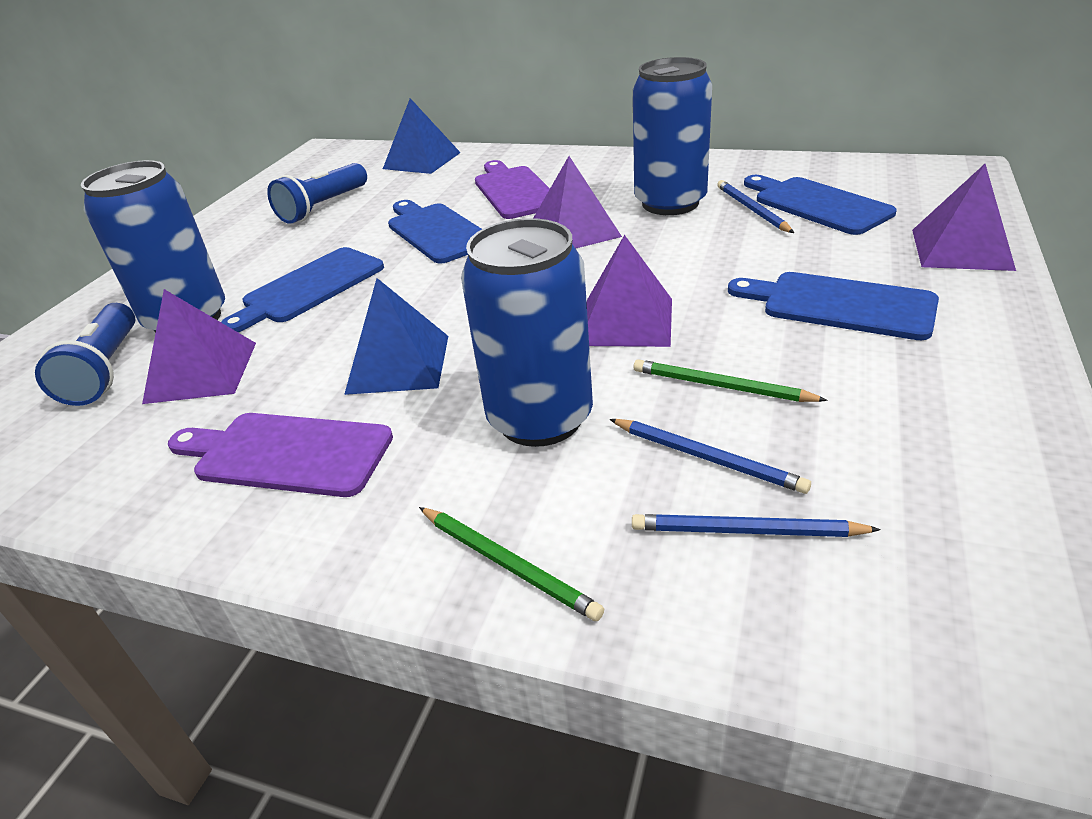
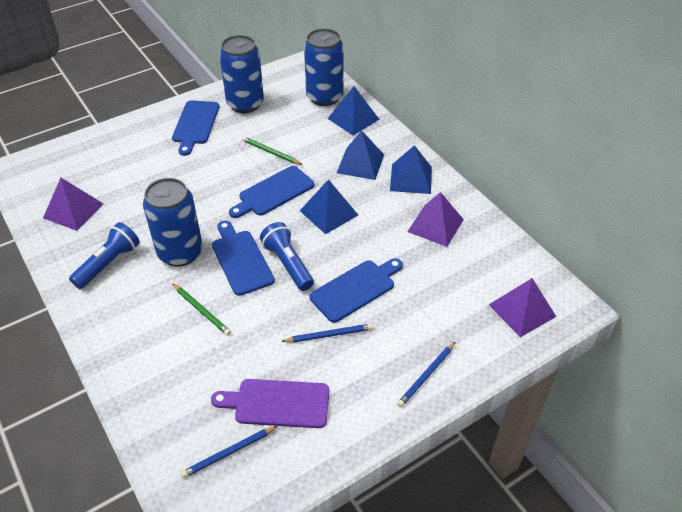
blue pyramid: 2 -> 4
purple cutting board: 2 -> 1
purple pyramid: 4 -> 3

